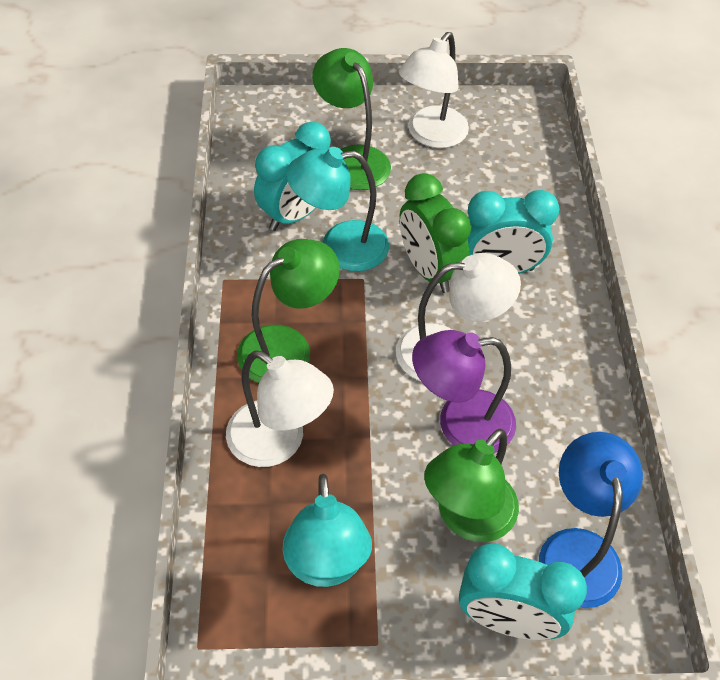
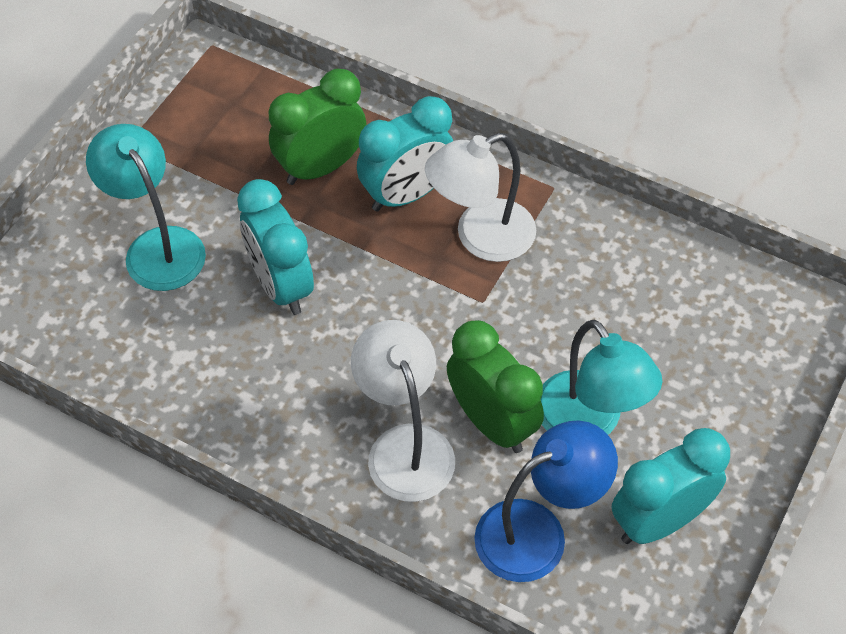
green clock: 1 -> 2
green lamp: 3 -> 0
purple lamp: 1 -> 0
white lamp: 3 -> 2

